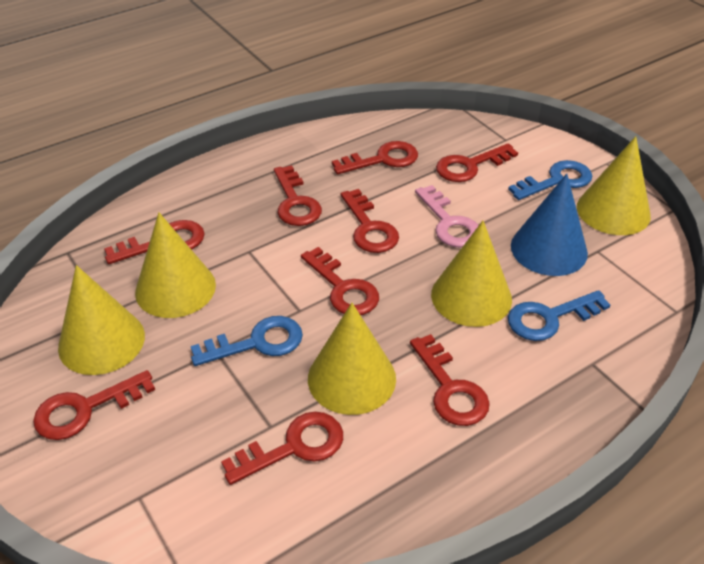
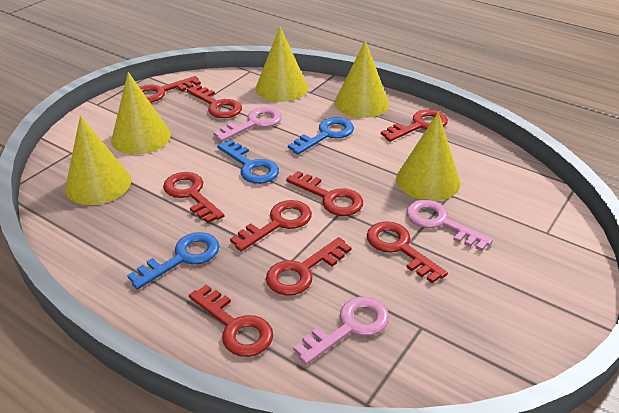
blue cone: 1 -> 0
pink key: 1 -> 3

